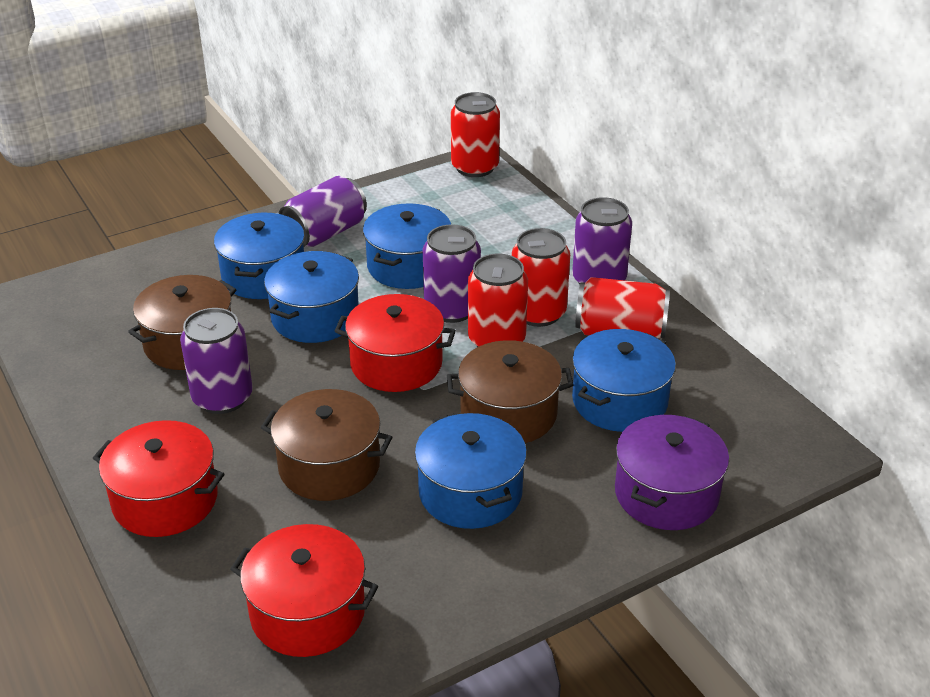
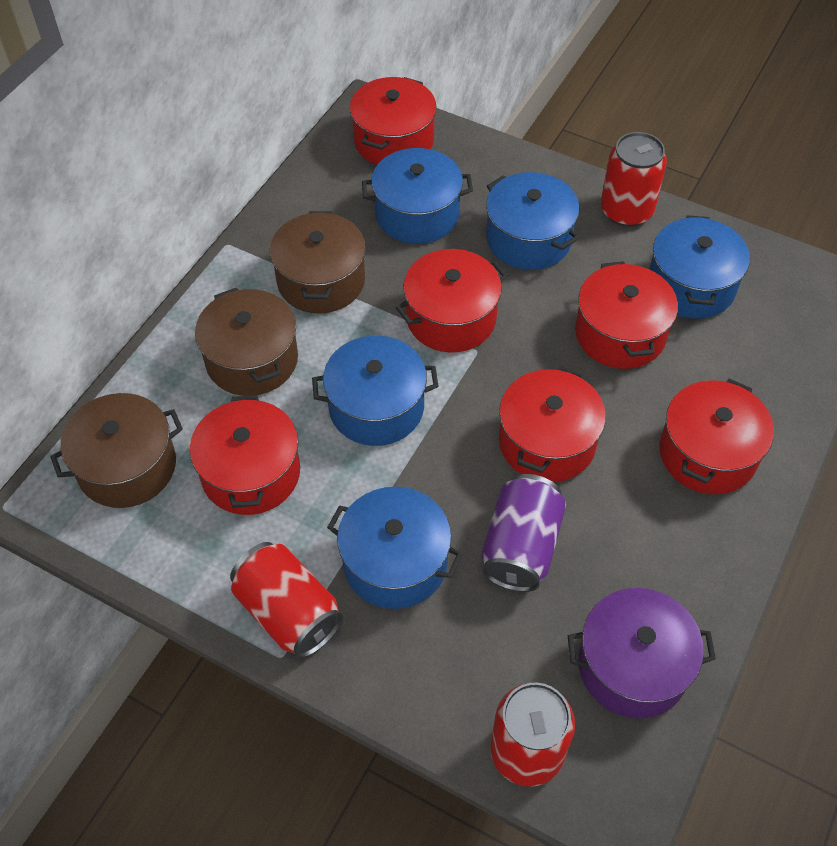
purple can: 4 -> 1
red can: 4 -> 3
red pot: 3 -> 6

